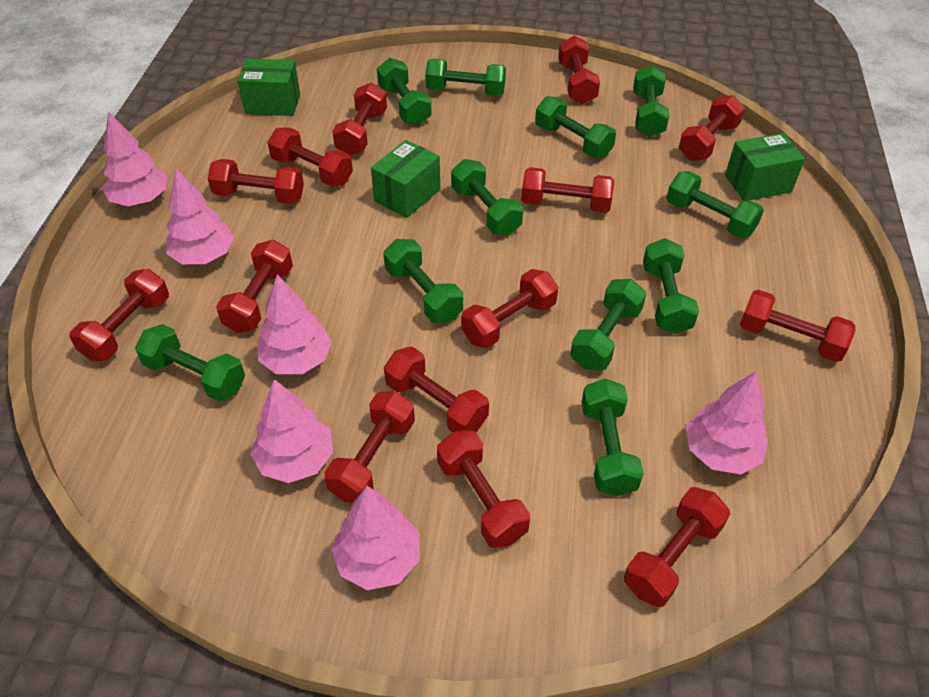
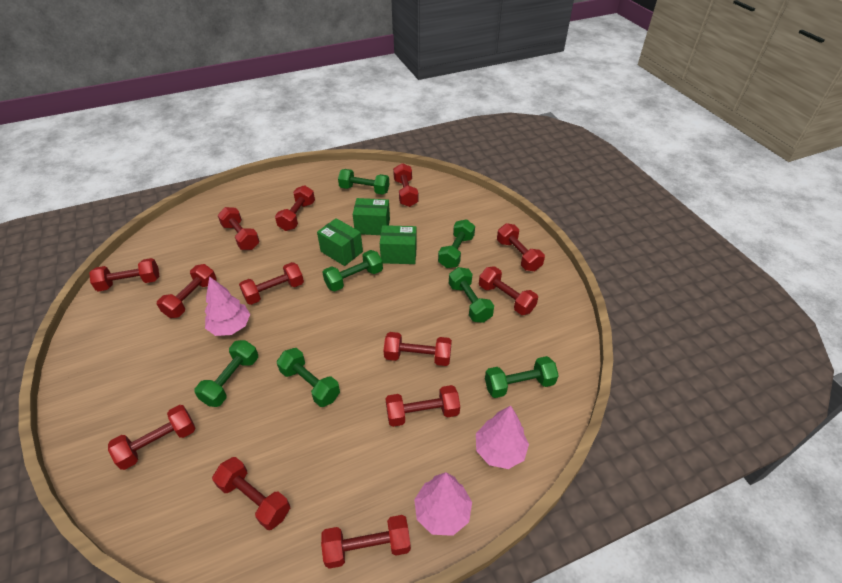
green dumbbell: 11 -> 7
pink tree: 6 -> 3
red dumbbell: 14 -> 13

